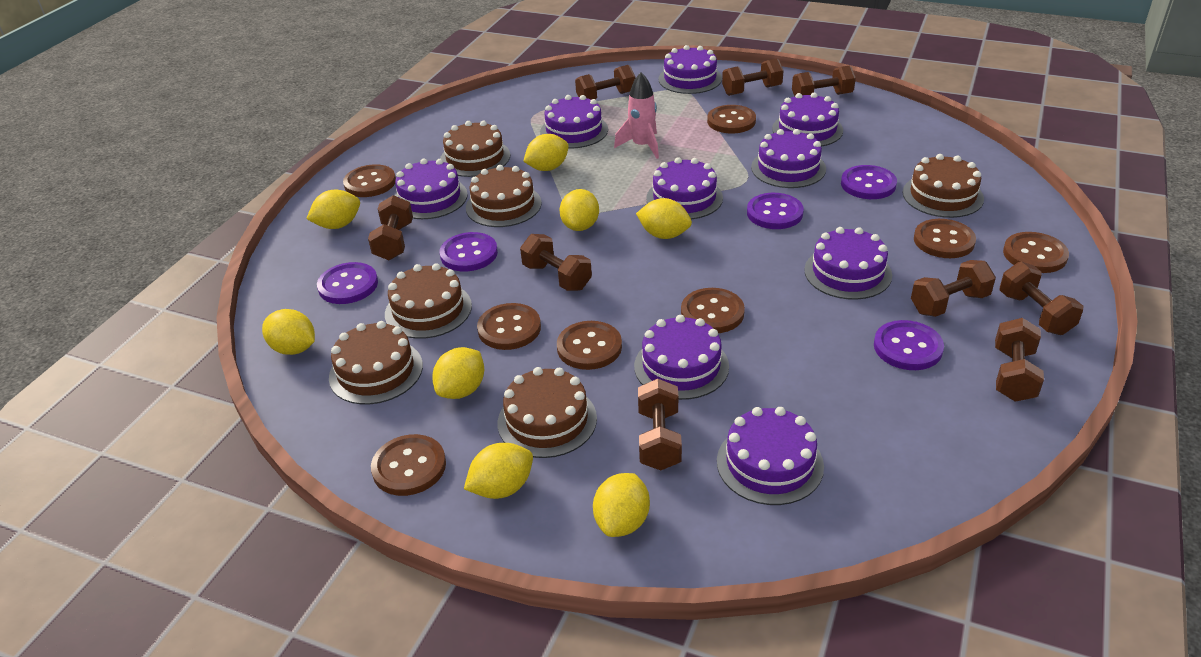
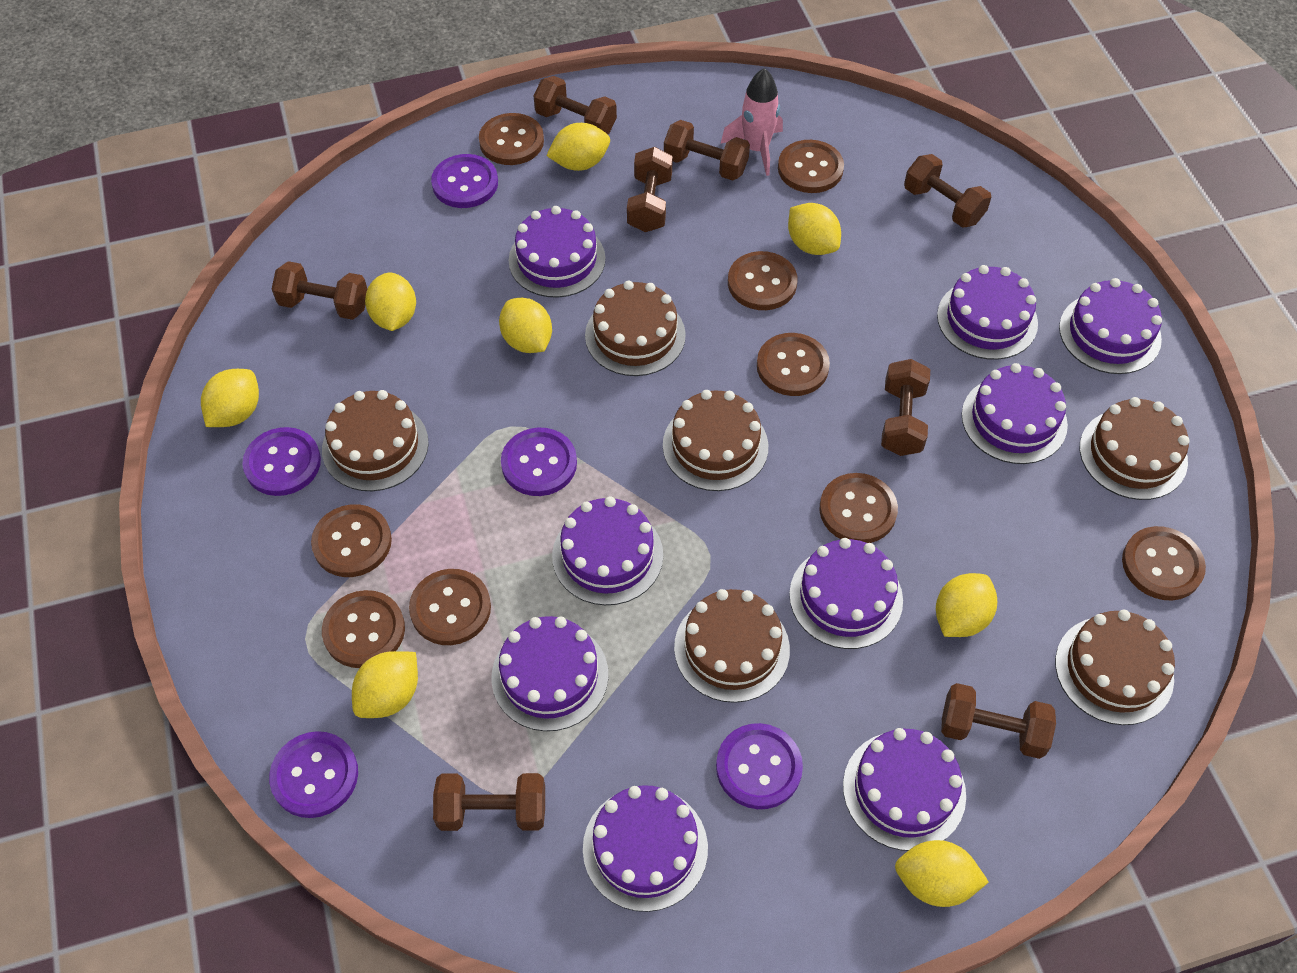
brown button: 8 -> 9
brown dumbbell: 9 -> 8

